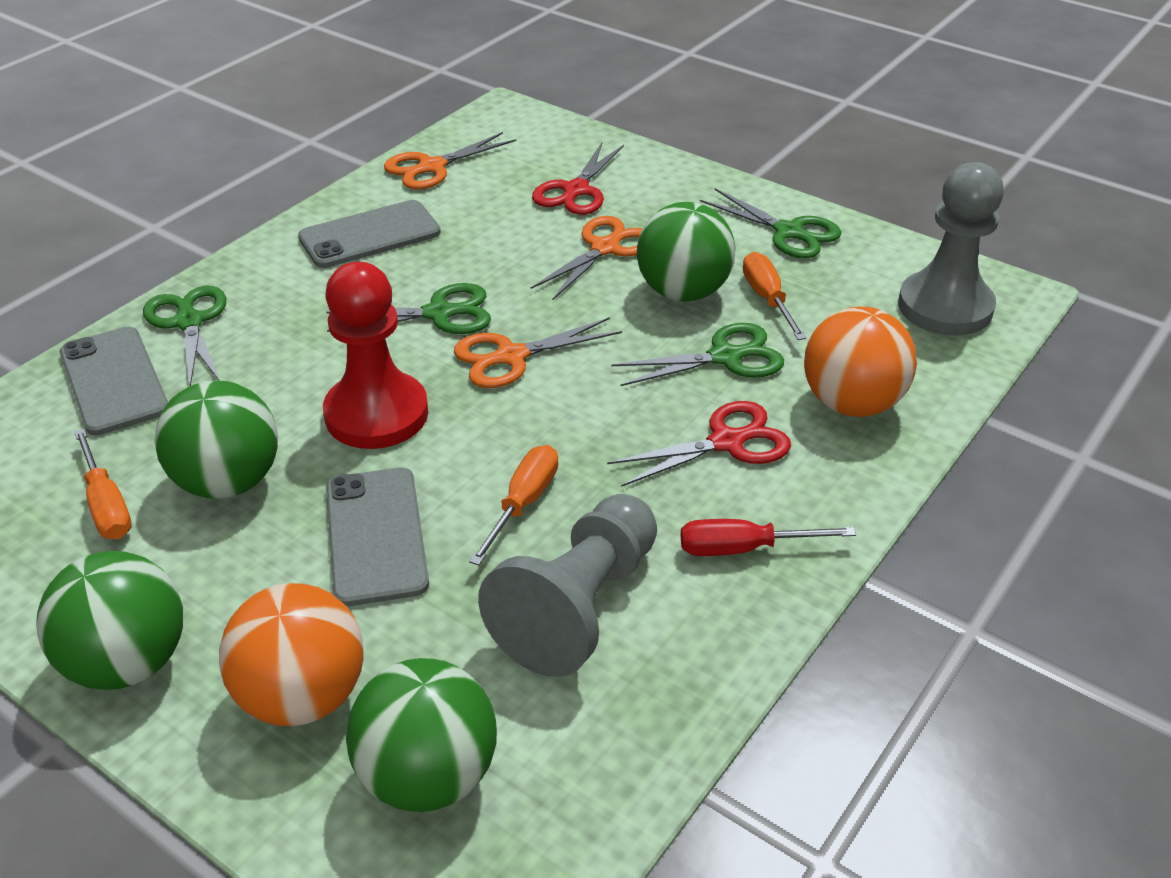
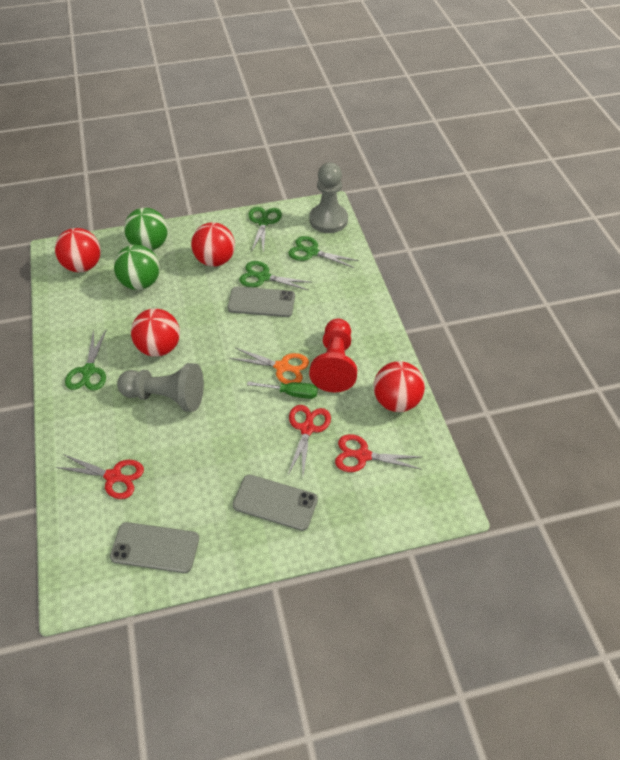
green ball: 4 -> 2
green screwdriver: 0 -> 1
orange ball: 2 -> 0
orange scissors: 3 -> 1
orange screwdriver: 3 -> 0
red ball: 0 -> 4
red scissors: 2 -> 3
red screwdriver: 1 -> 0

